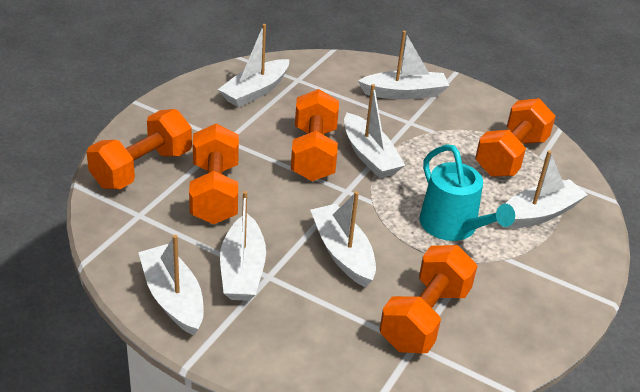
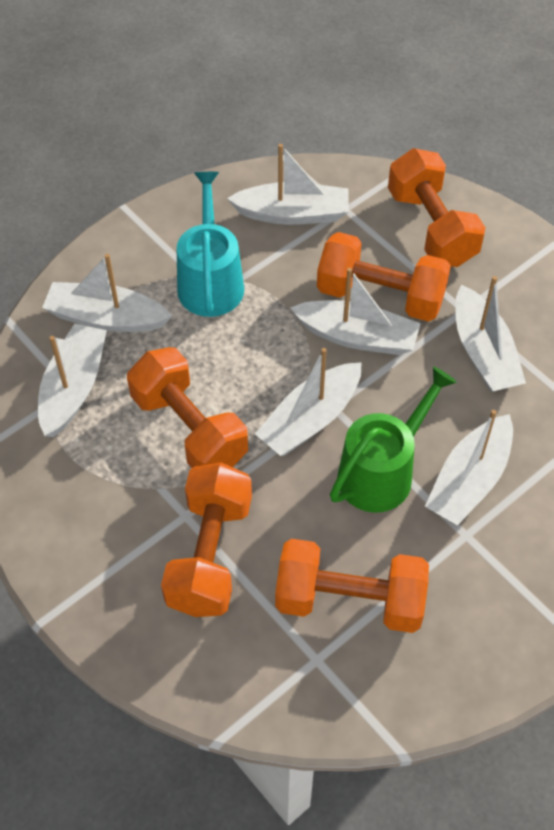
green watering can: 0 -> 1

